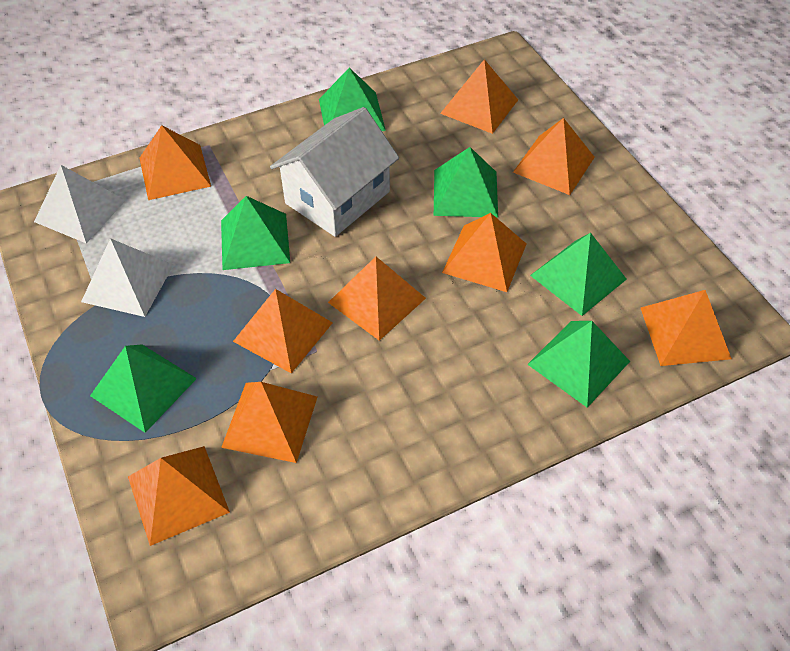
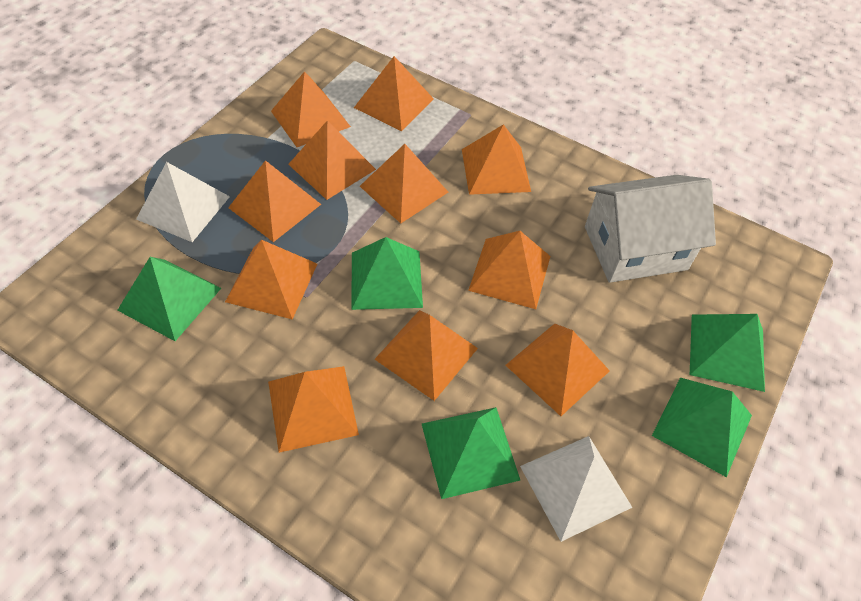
green pyramid: 6 -> 5
orange pyramid: 9 -> 11

